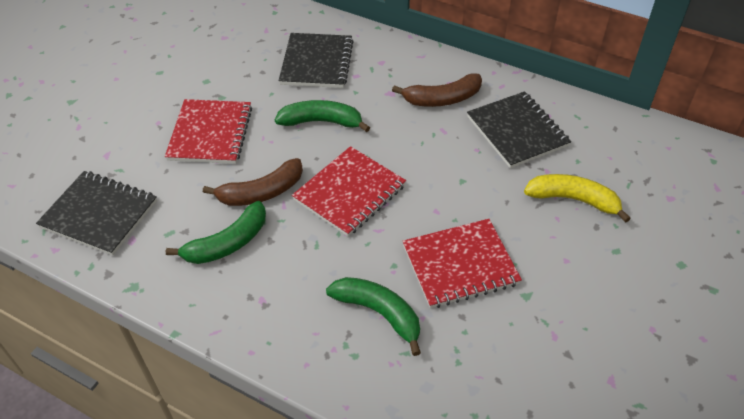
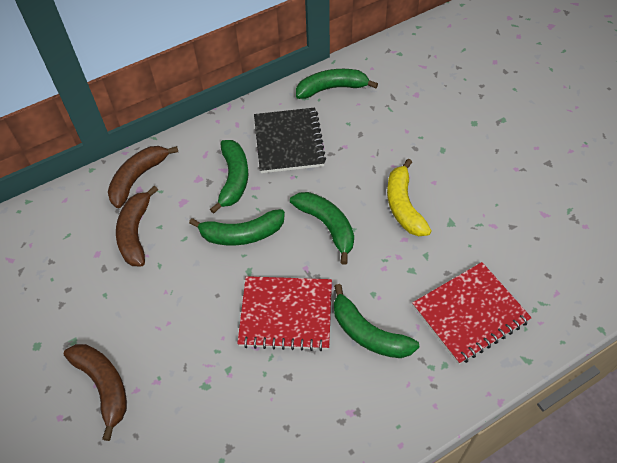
black notebook: 3 -> 1
brown banana: 2 -> 3
green banana: 3 -> 5
red notebook: 3 -> 2

